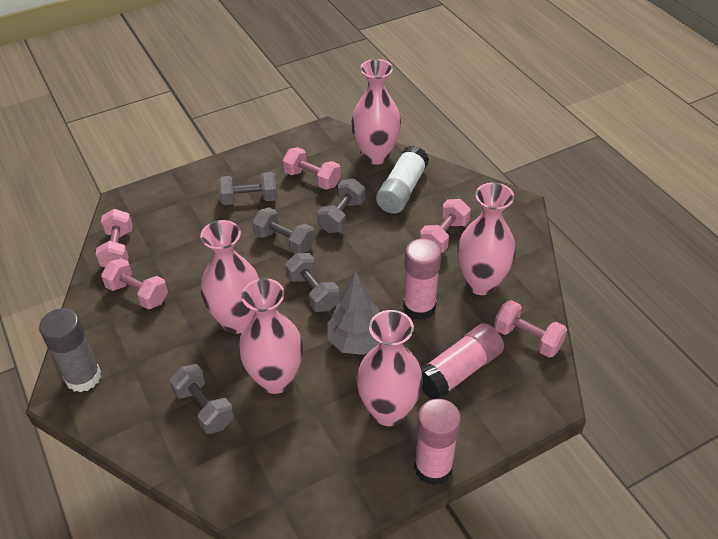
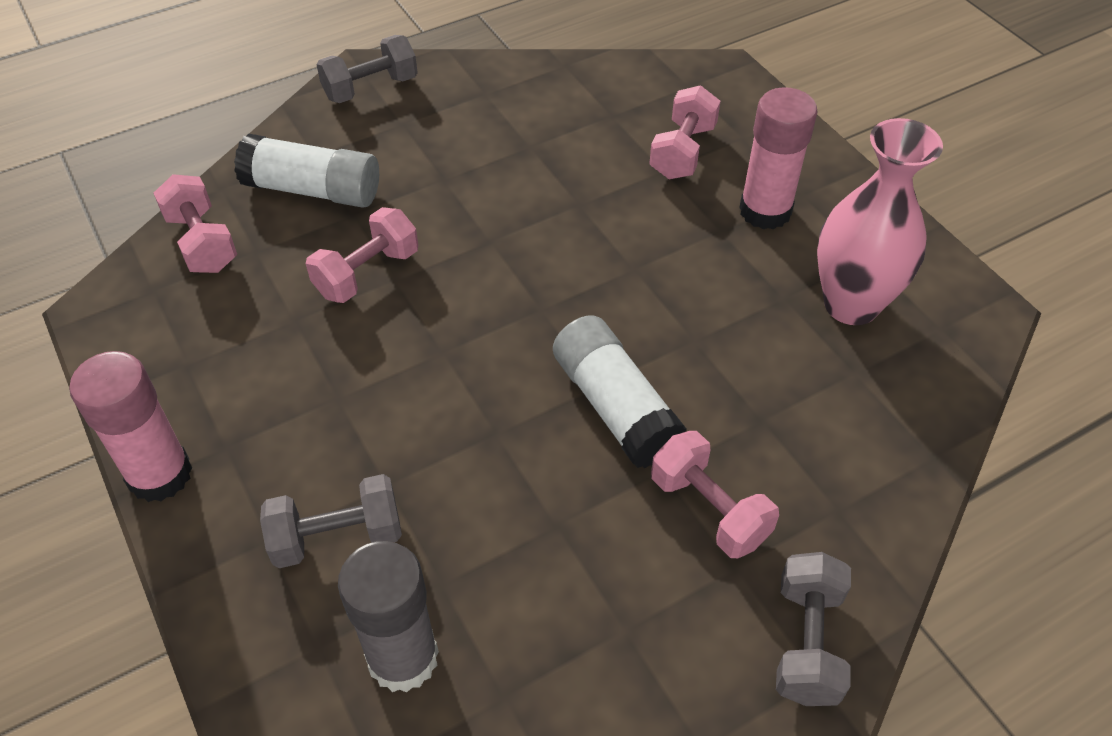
grey dumbbell: 5 -> 3
grey tree: 1 -> 0
pink dumbbell: 5 -> 4
pink glue stick: 3 -> 2
pink vase: 5 -> 1
white glue stick: 1 -> 2

